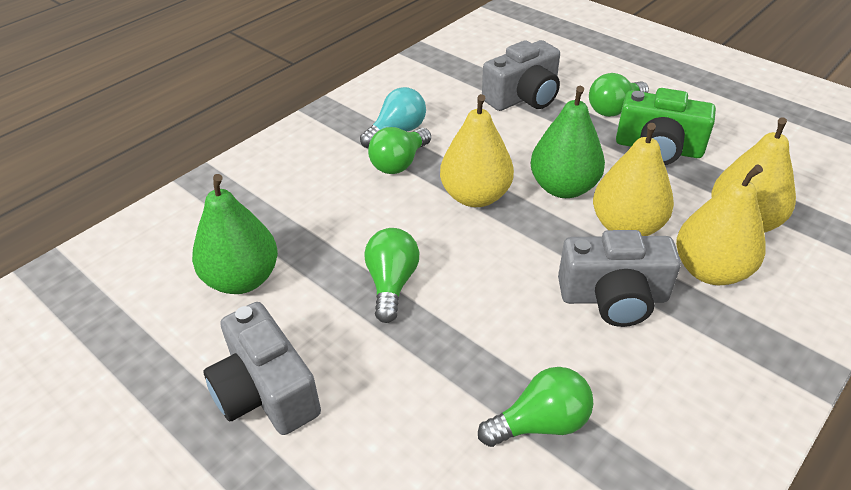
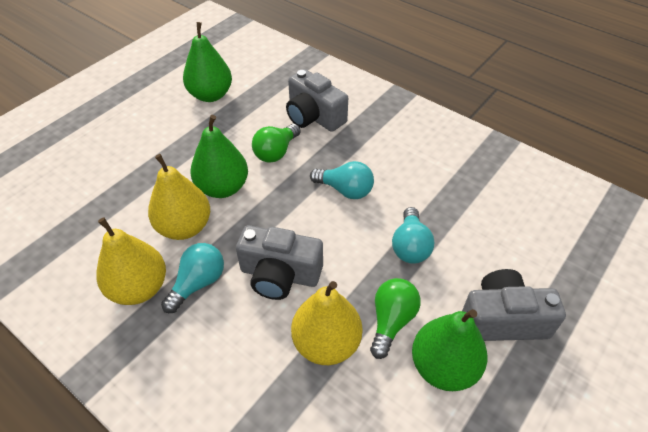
green camera: 1 -> 0
green light bulb: 4 -> 2
green pear: 2 -> 3
turquoise light bulb: 1 -> 3
yellow pear: 4 -> 3

